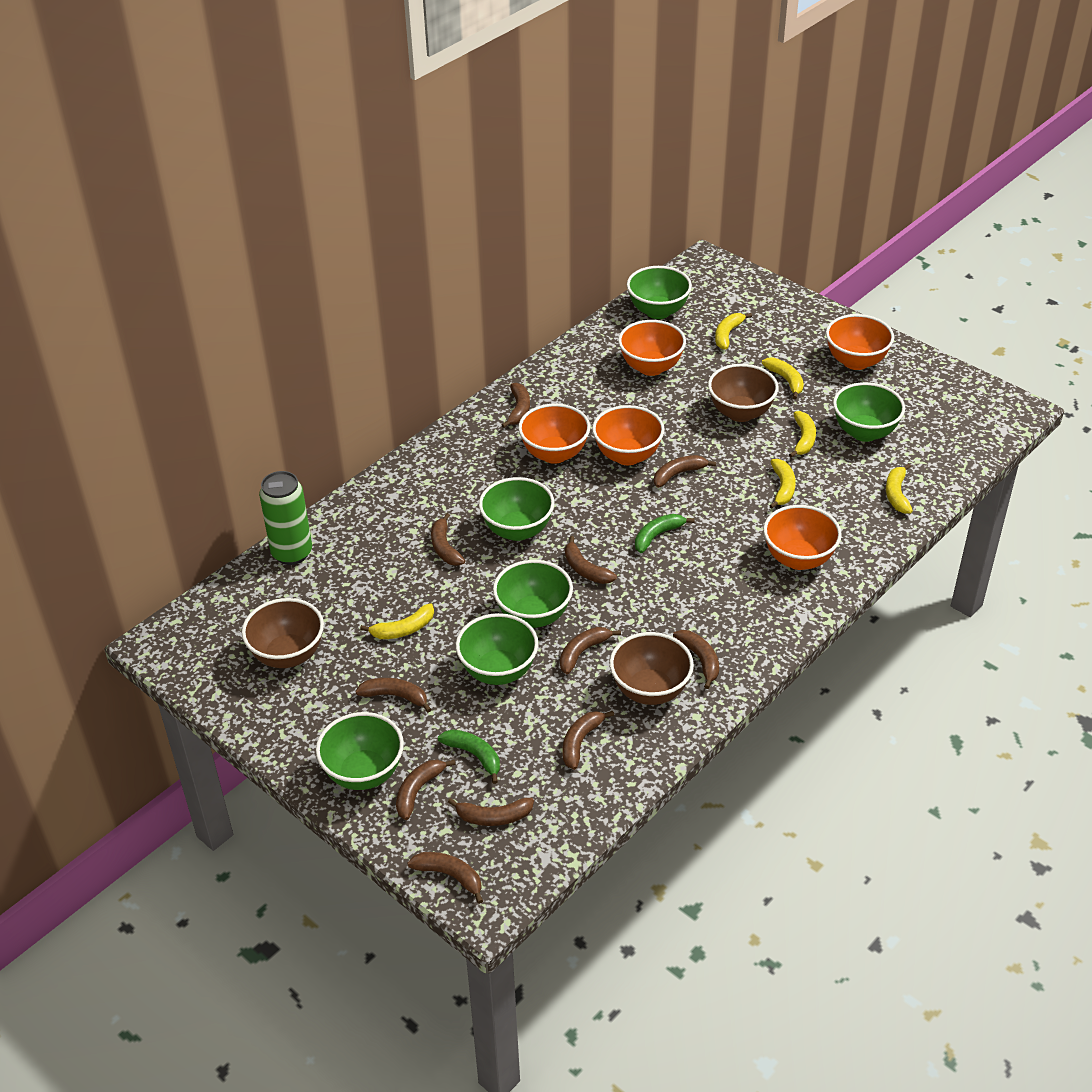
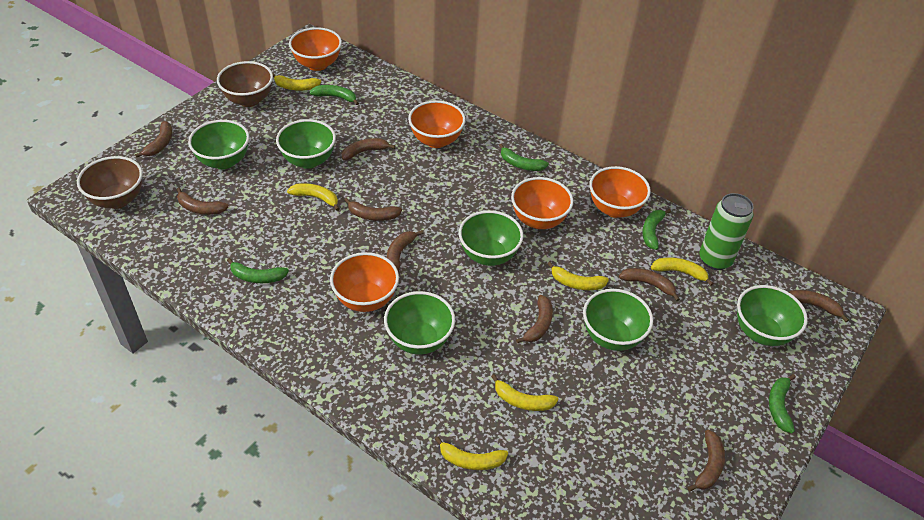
brown banana: 11 -> 9
brown bowl: 3 -> 2
green banana: 2 -> 5

